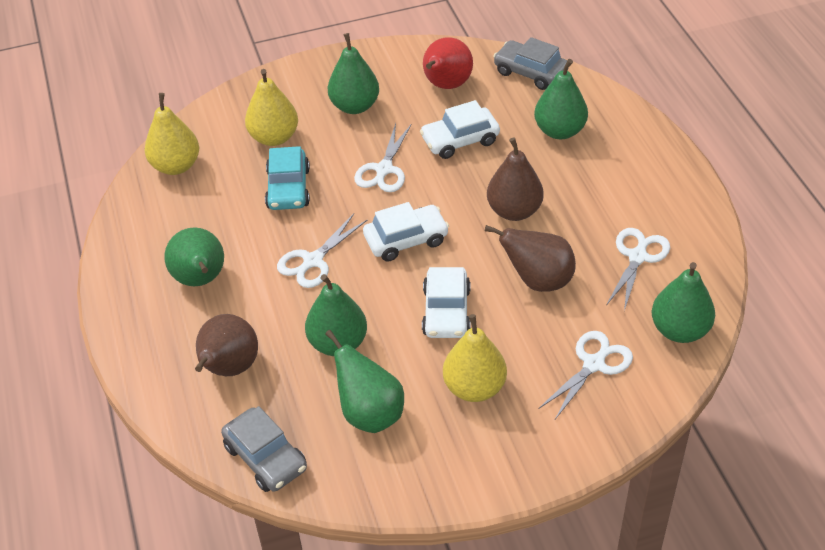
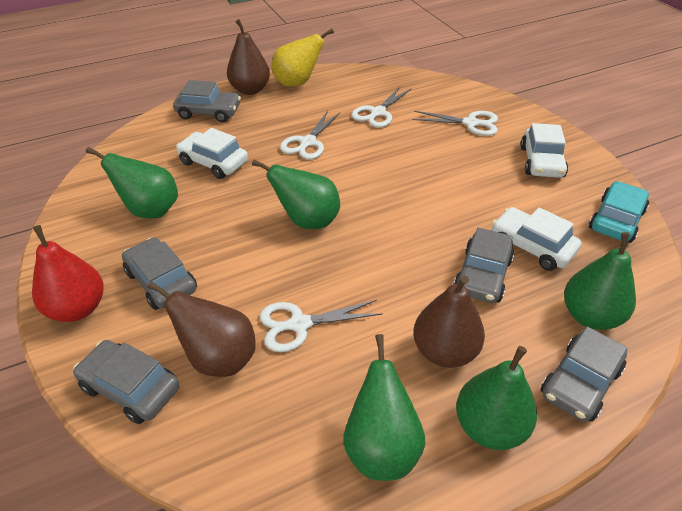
green pear: 6 -> 5
grey car: 2 -> 5
yellow pear: 3 -> 1

